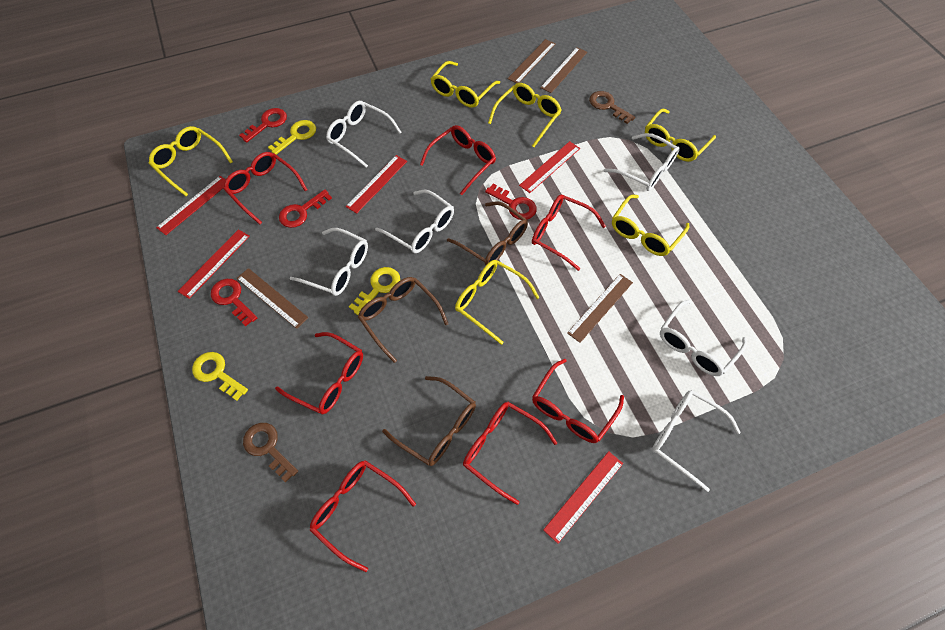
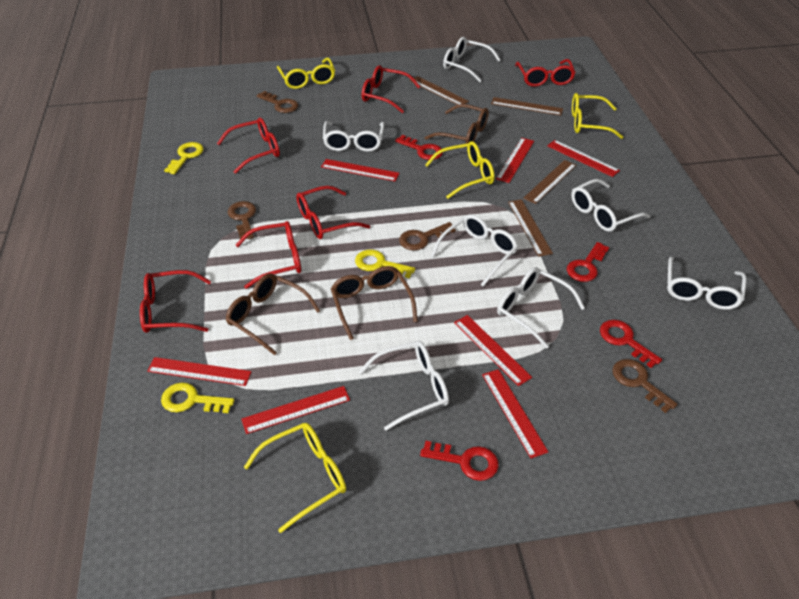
brown key: 2 -> 4
red glasses: 7 -> 6
red ruler: 5 -> 7
white glasses: 6 -> 7
yellow glasses: 6 -> 4

